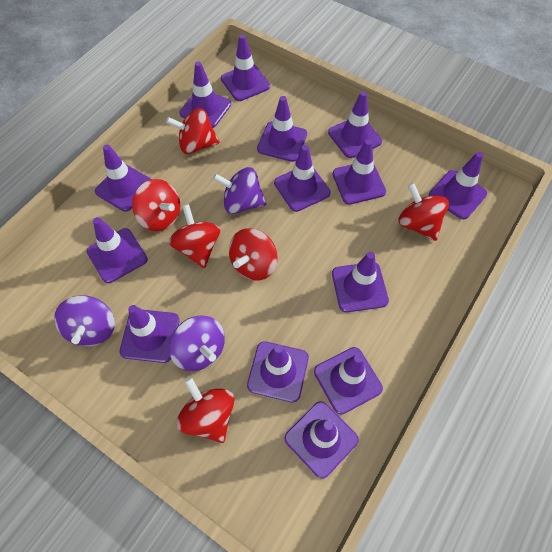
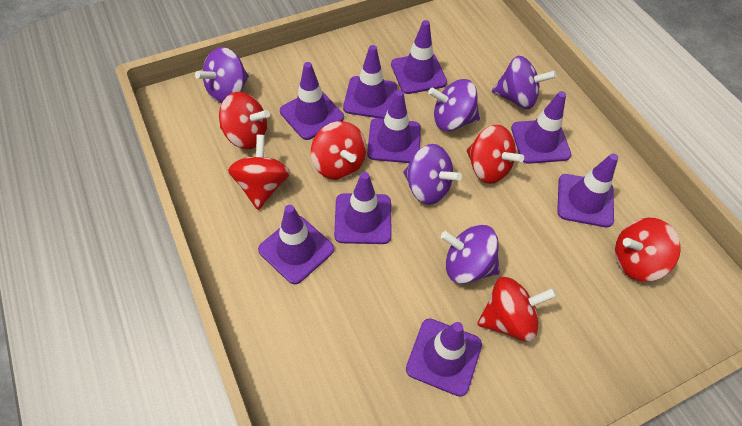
purple spinning top: 3 -> 5
purple traffic cone: 14 -> 9

